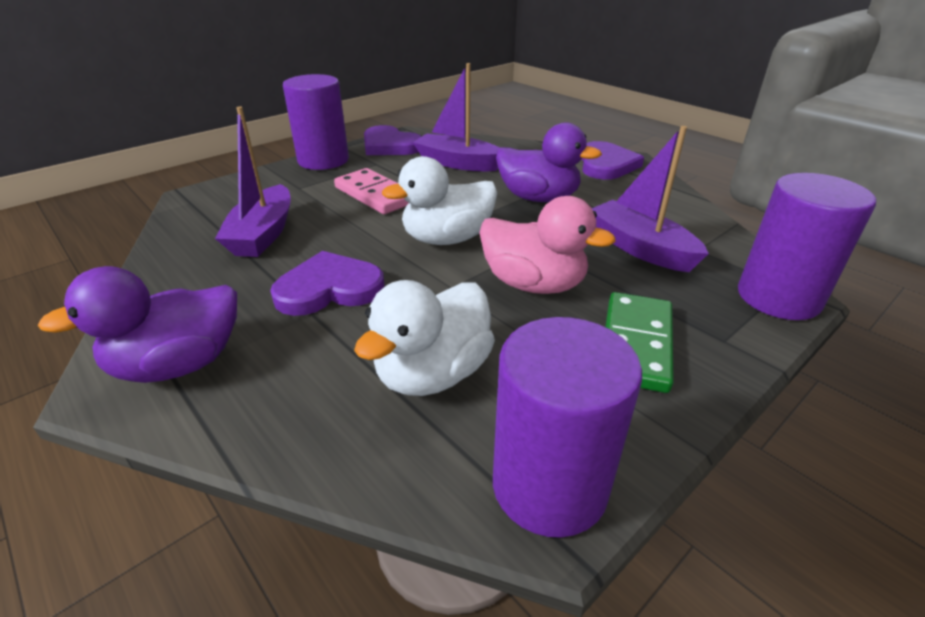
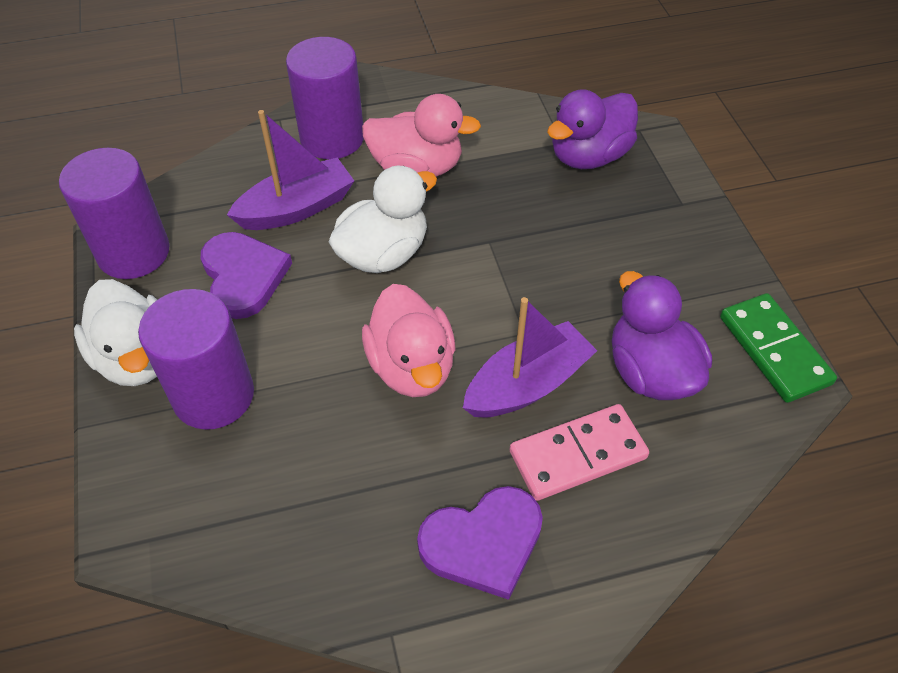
pink duck: 1 -> 2
purple boat: 3 -> 2
purple heart: 3 -> 2

